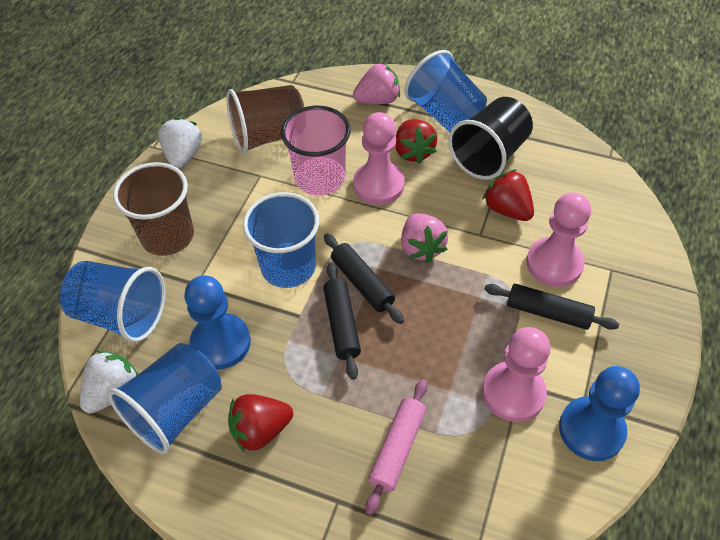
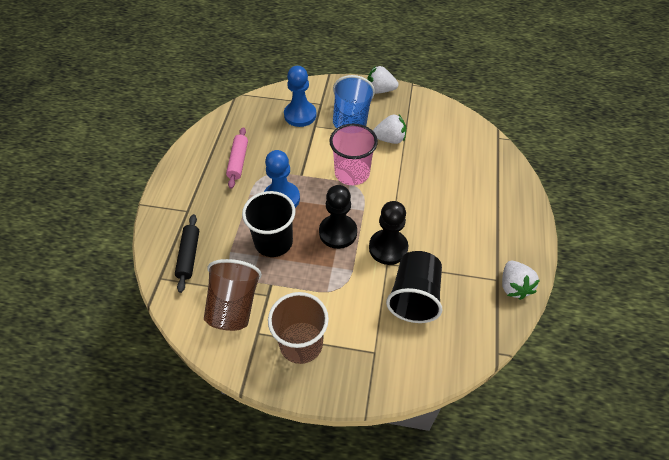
black cup: 1 -> 2
black pawn: 0 -> 2
black rolling pin: 3 -> 1
blue cup: 4 -> 1
pink pawn: 3 -> 0
pink strawberry: 2 -> 0
red strawberry: 3 -> 0
white strawberry: 2 -> 3

